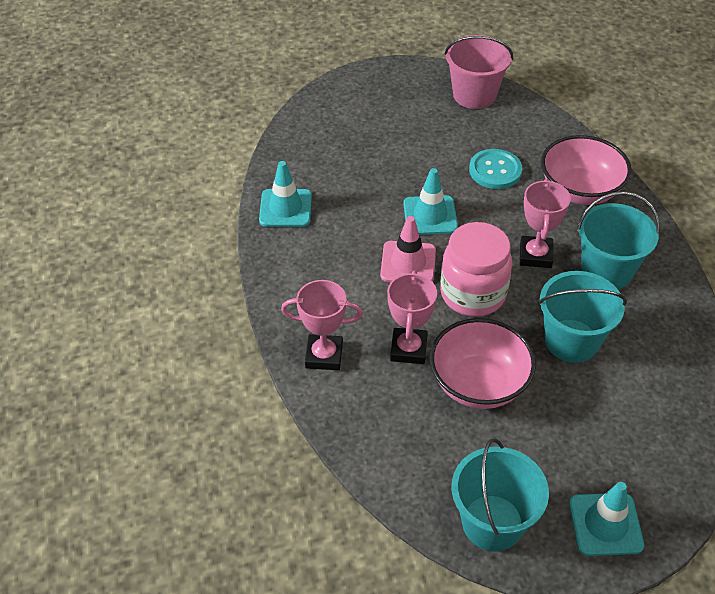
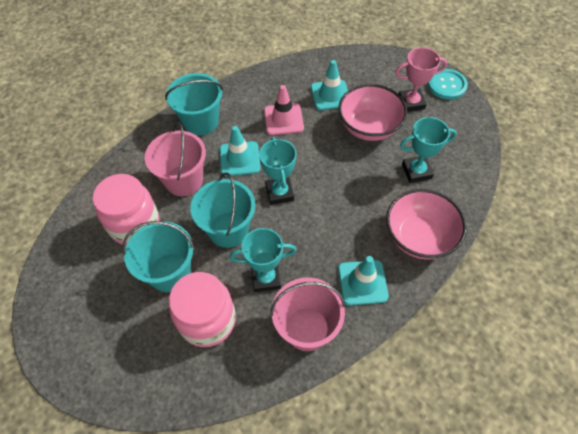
pink bucket: 1 -> 2
pink jar: 1 -> 2
pink trophy: 3 -> 1
turquoise trophy: 0 -> 3

